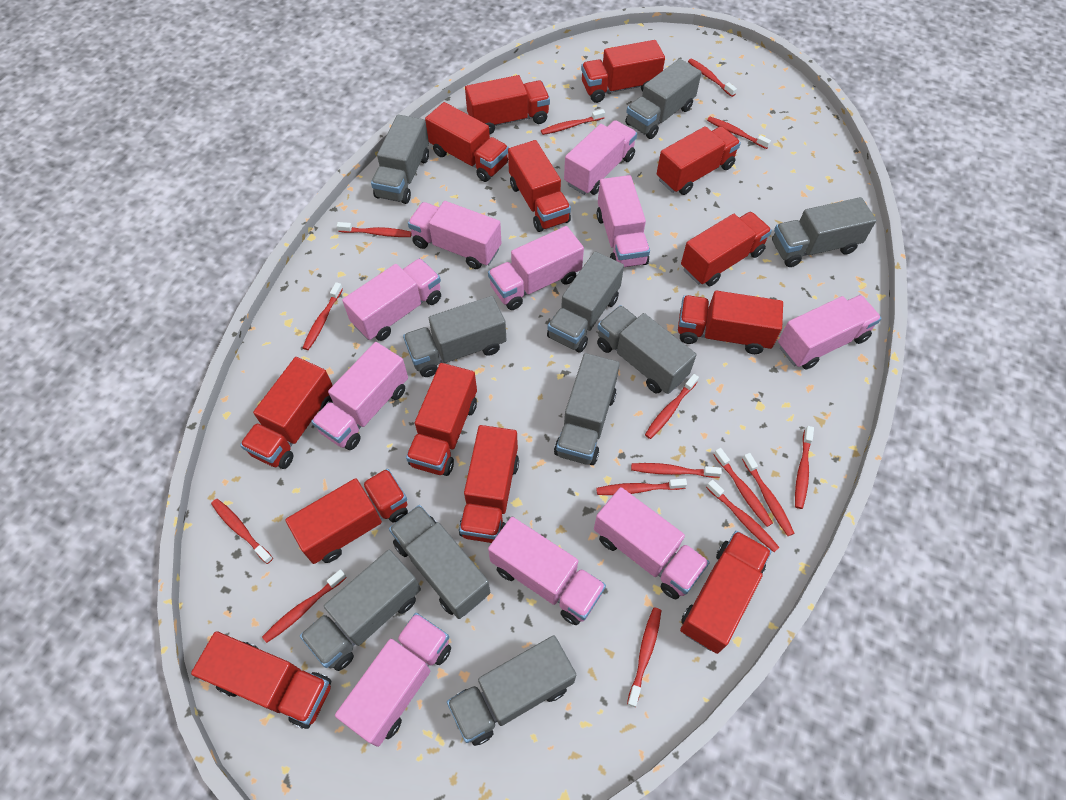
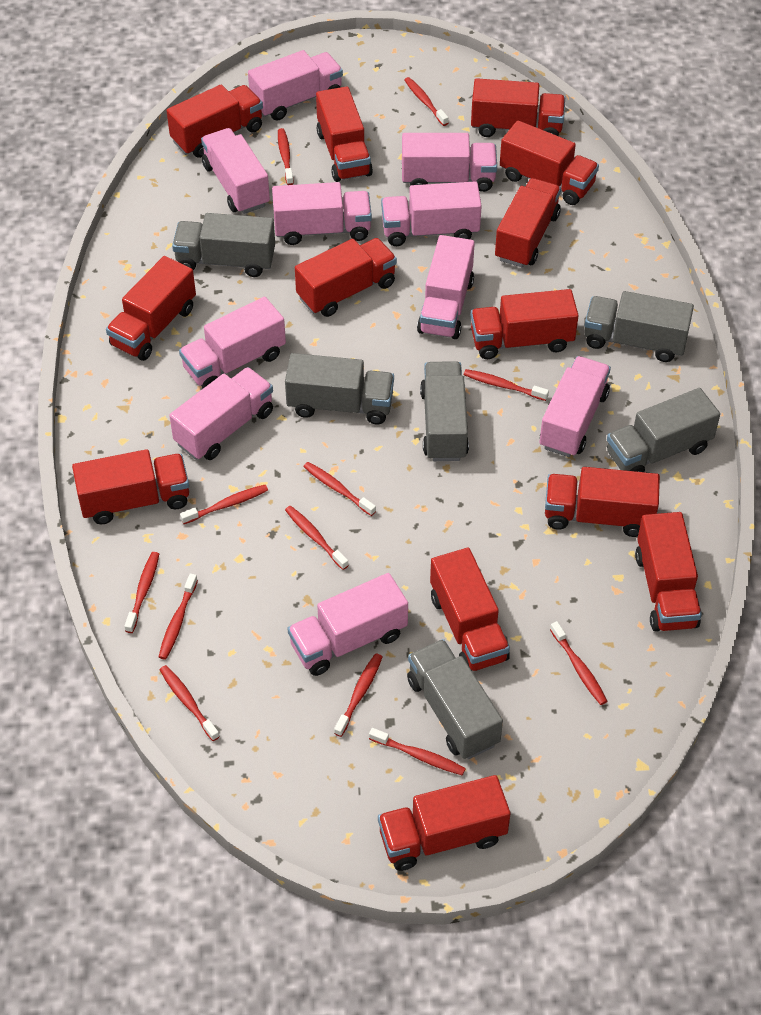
grey truck: 10 -> 6
red toothbrush: 15 -> 12

